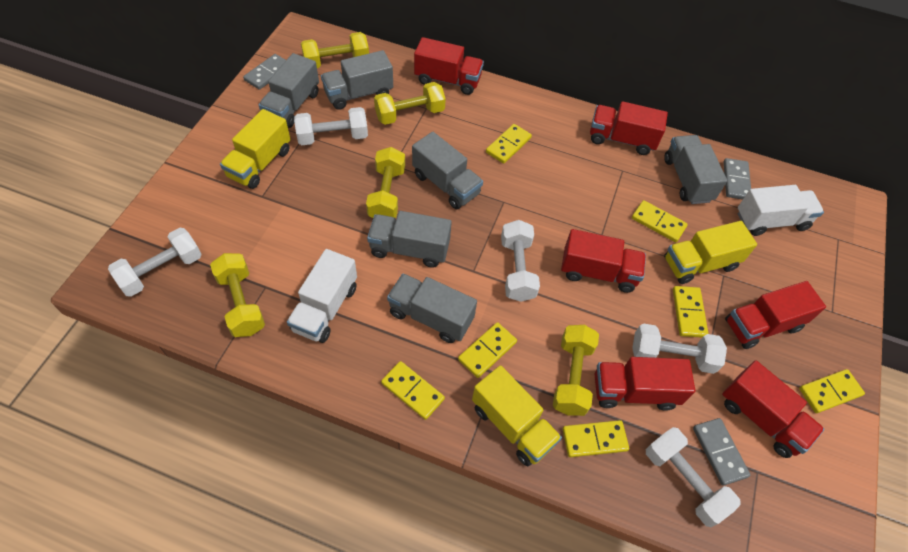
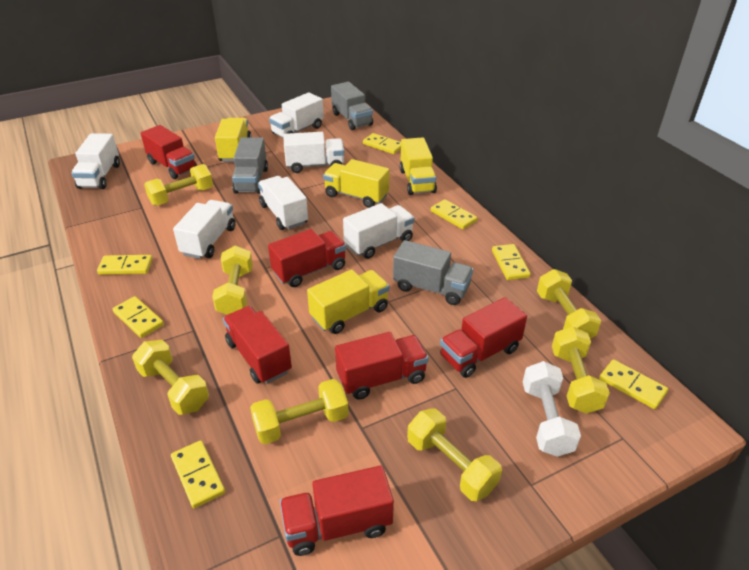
grey domino: 3 -> 0
grey truck: 6 -> 3
white dumbbell: 5 -> 1
white truck: 2 -> 6
yellow dumbbell: 5 -> 7
yellow truck: 3 -> 4

